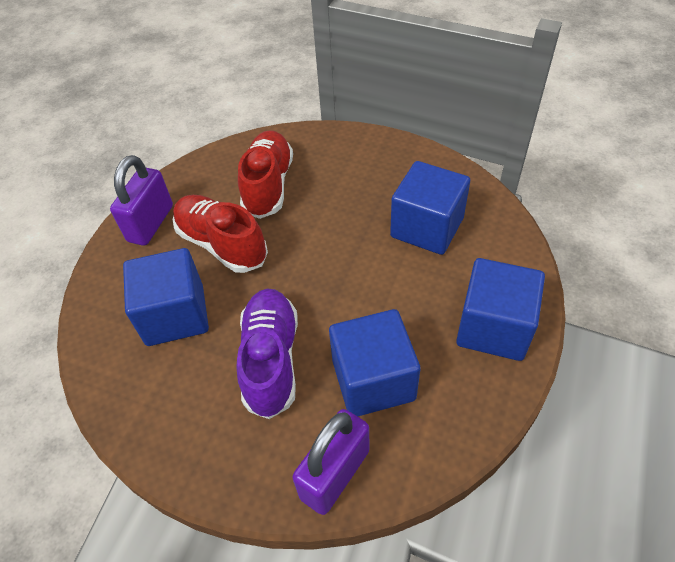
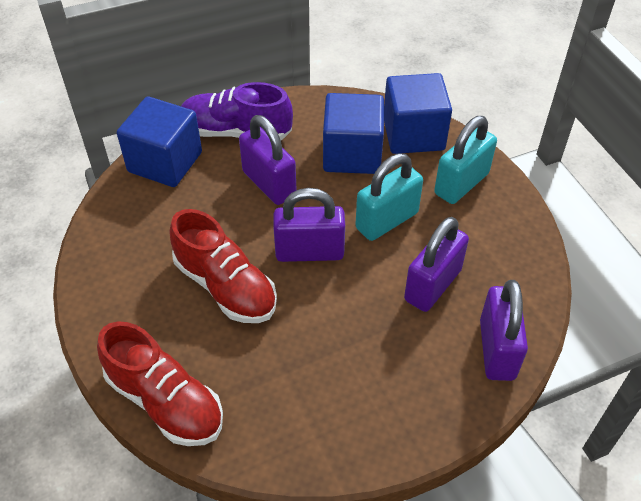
blue cube: 4 -> 3
purple padlock: 2 -> 4
turquoise padlock: 0 -> 2

